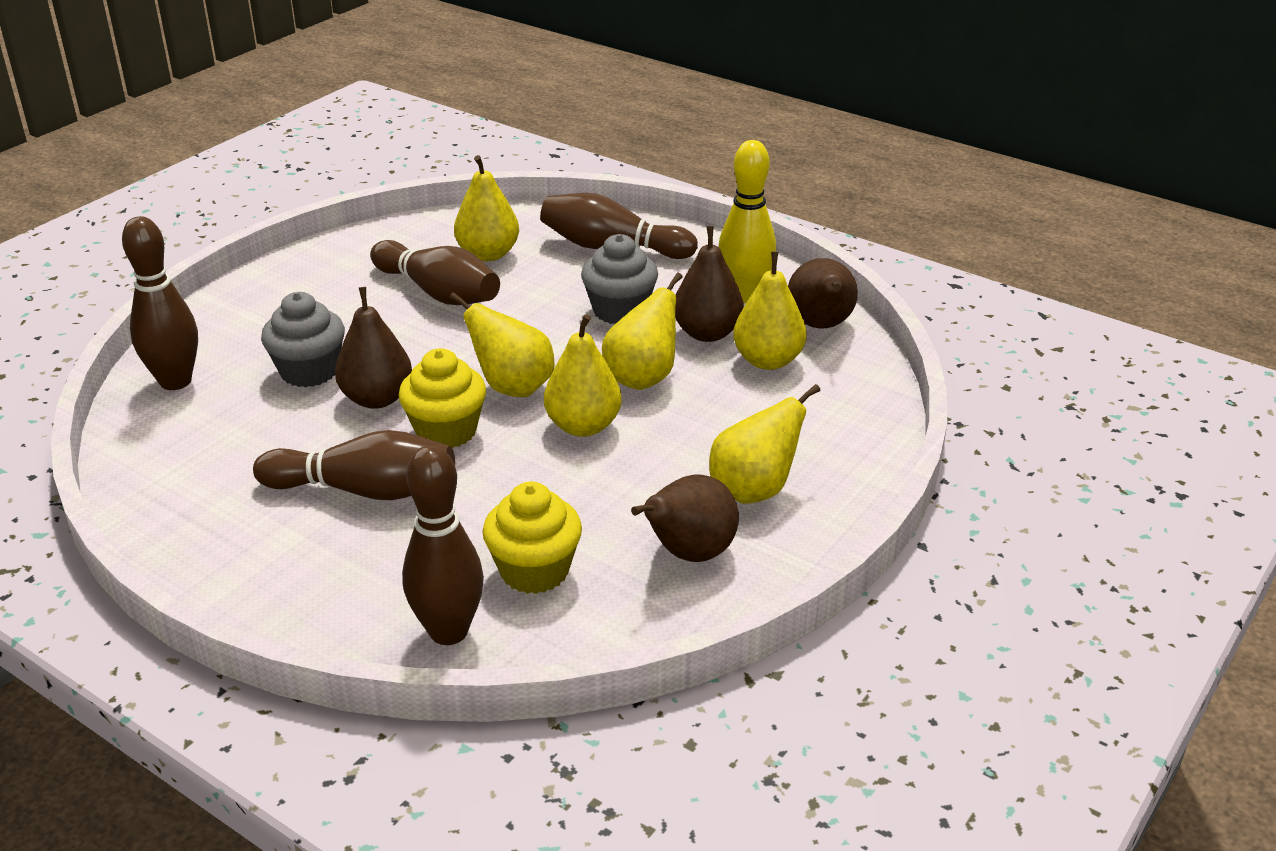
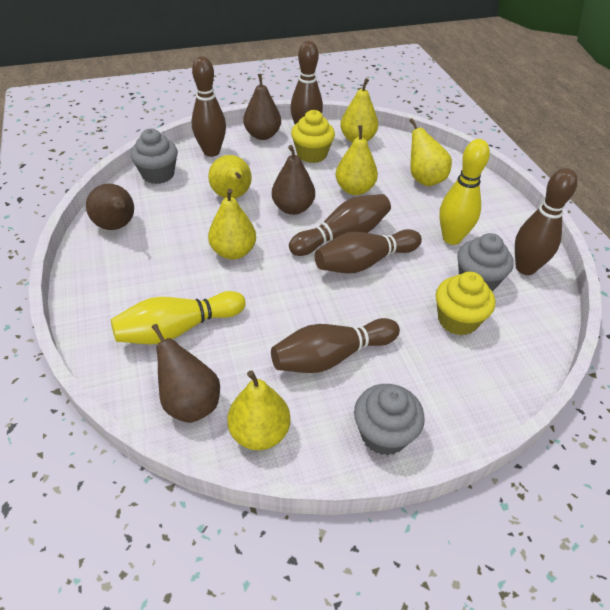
brown bowling pin: 5 -> 6
grey cupcake: 2 -> 3
yellow bowling pin: 1 -> 2

